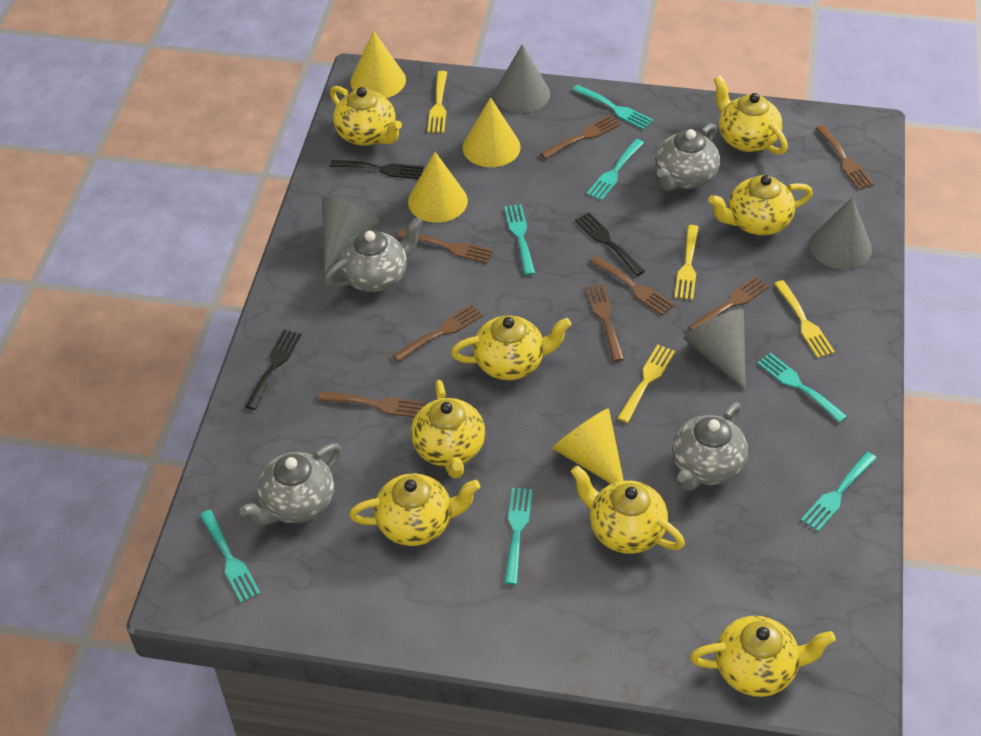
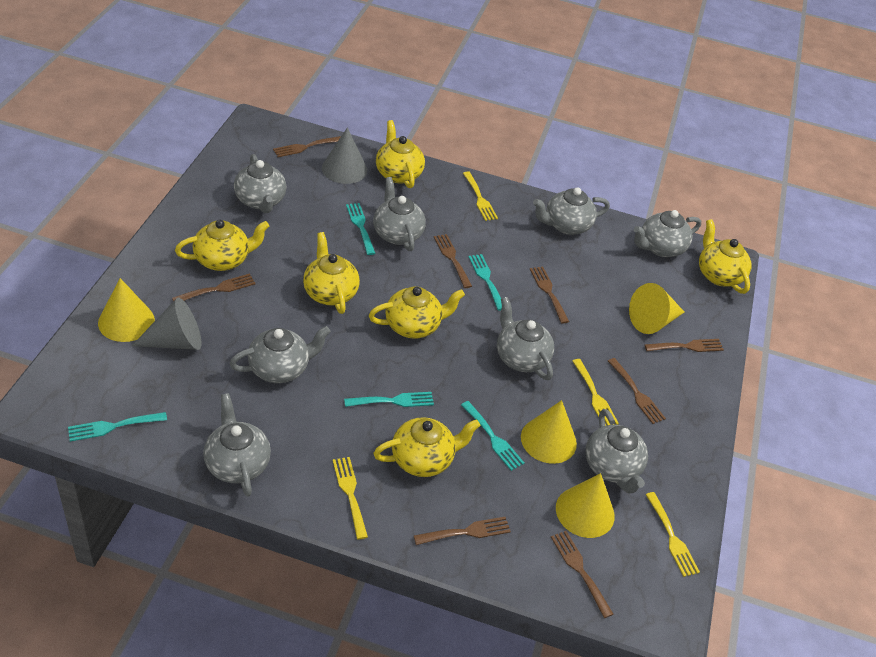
black fork: 3 -> 0
grey cone: 4 -> 2
grey teapot: 4 -> 8
turquoise fork: 7 -> 5
yellow teapot: 8 -> 6

